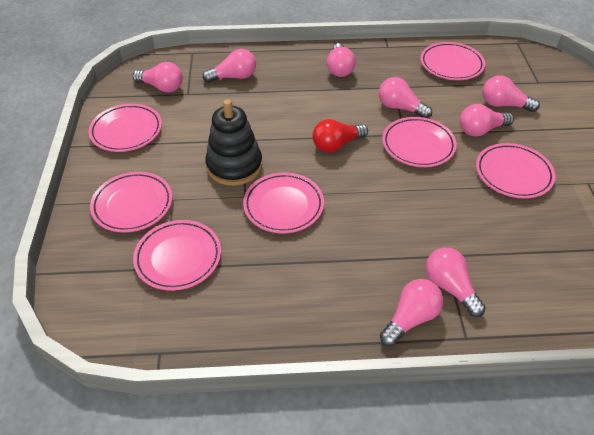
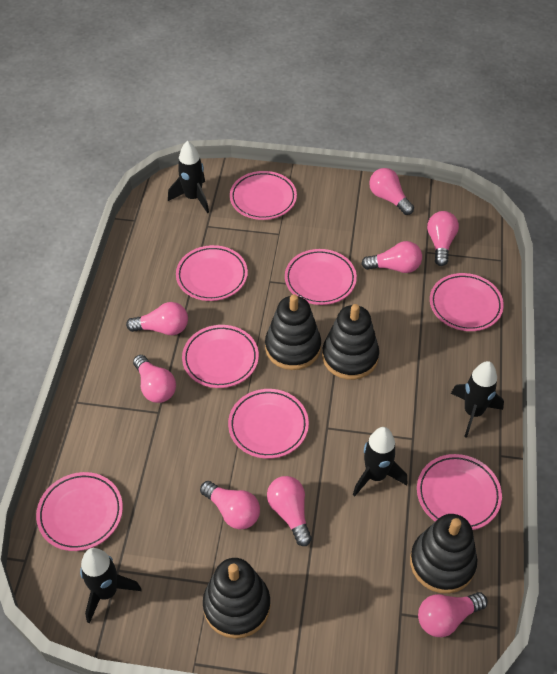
black rocket: 0 -> 4
black stacking toy: 1 -> 4
pink plate: 7 -> 8
red light bulb: 1 -> 0

